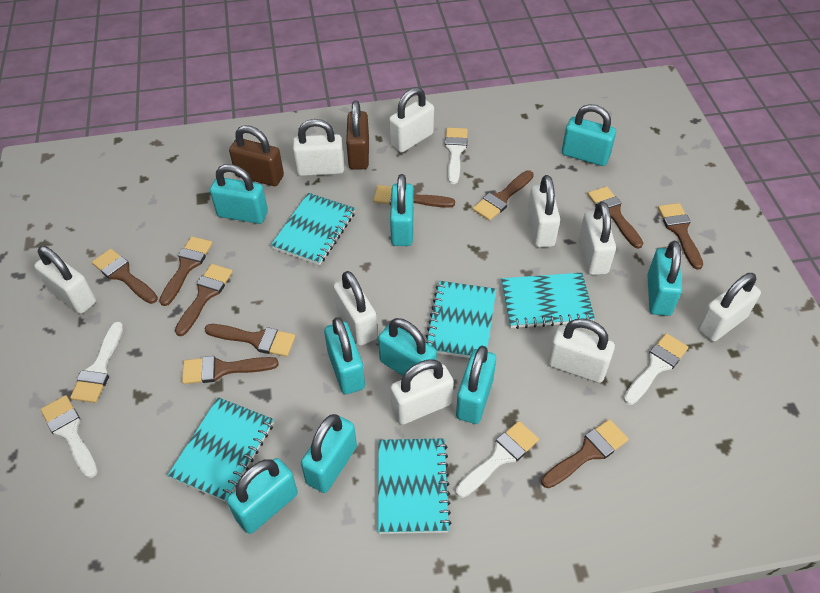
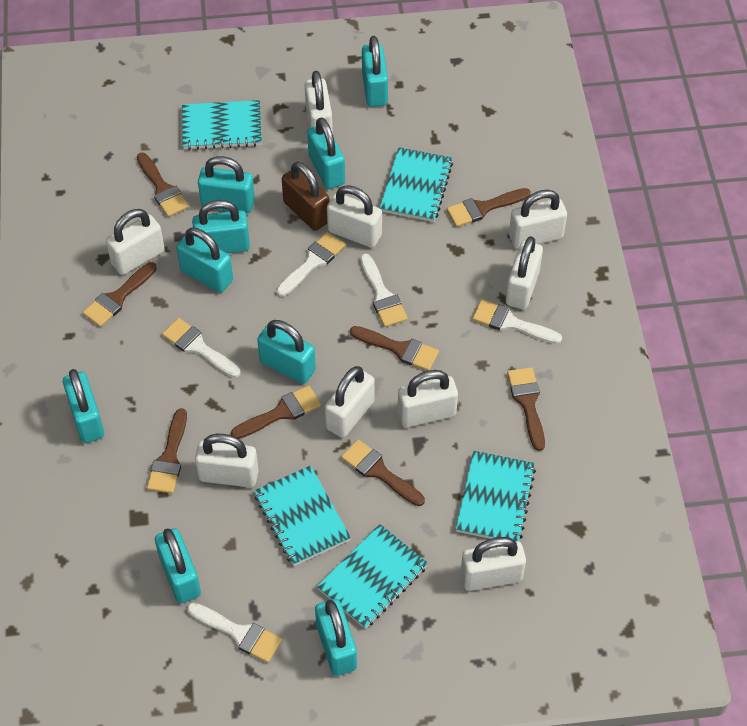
brown brush: 10 -> 8
brown padlock: 2 -> 1

